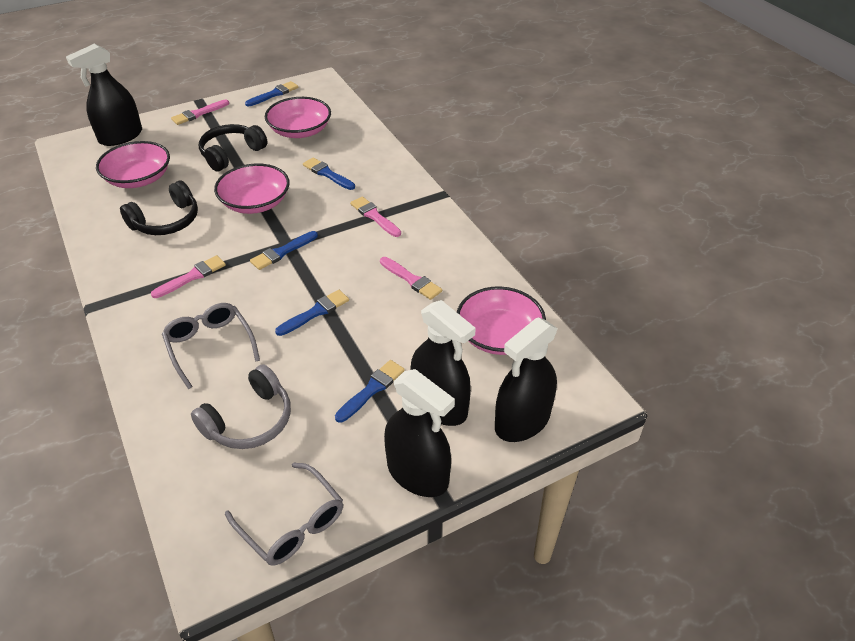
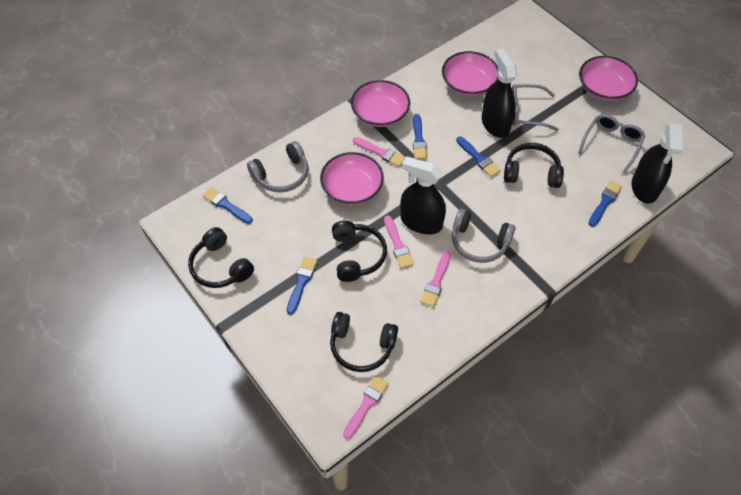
black headphones: 2 -> 4
black spray bottle: 4 -> 3
grey headphones: 1 -> 2

